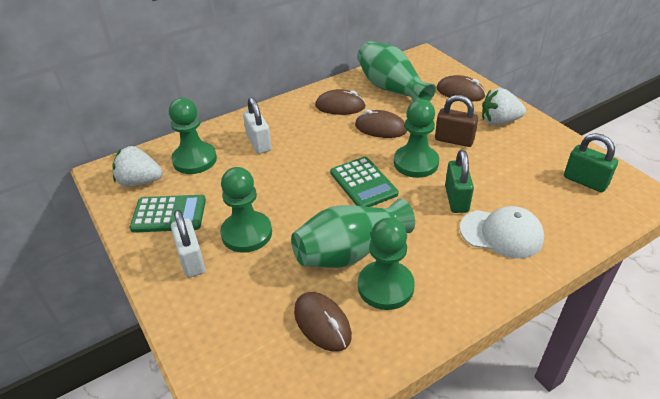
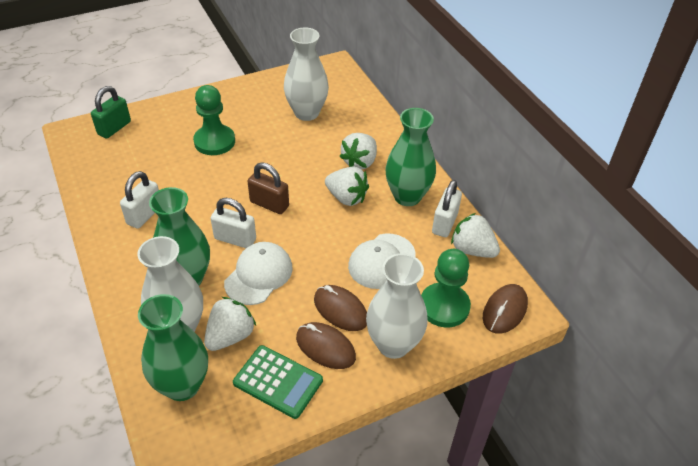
brown mouse: 4 -> 3
green calculator: 2 -> 1
green padlock: 2 -> 1
green pawn: 4 -> 2
green vase: 2 -> 3
white cap: 1 -> 2
white padlock: 2 -> 3
white strawberry: 2 -> 4
white vase: 0 -> 3

